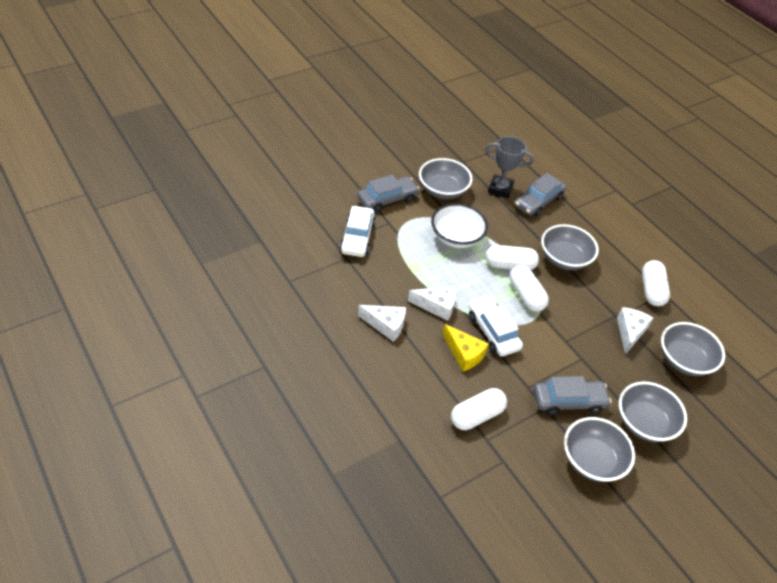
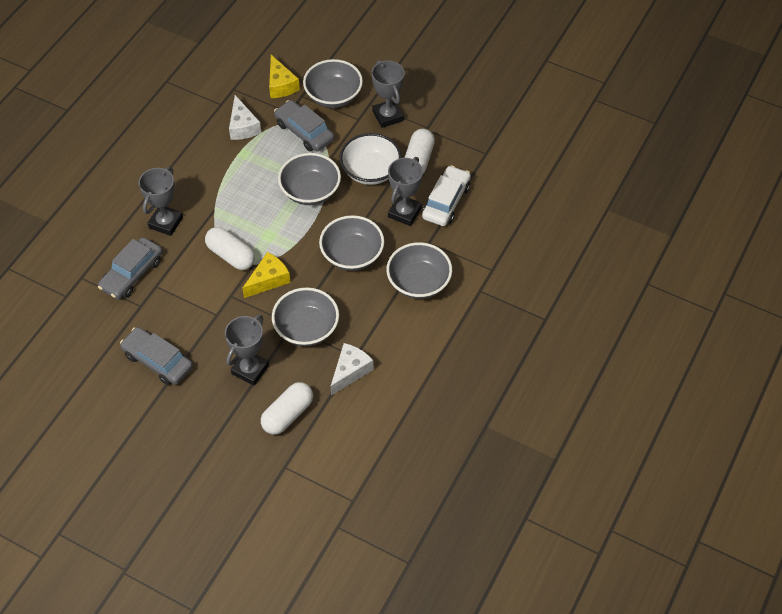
grey trophy: 1 -> 4
white capsule: 4 -> 3
white car: 2 -> 1
white cheese: 3 -> 2
yellow cheese: 1 -> 2

